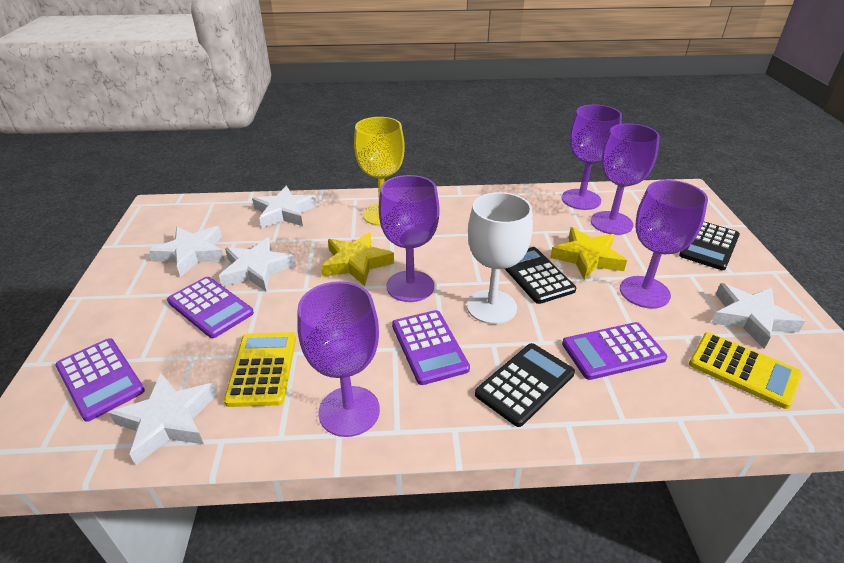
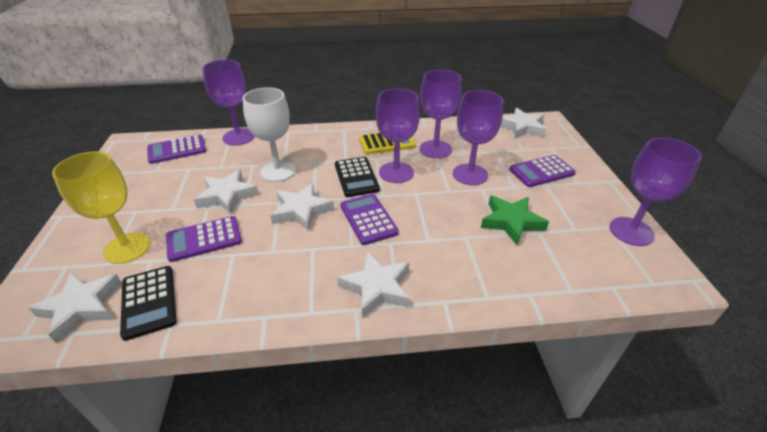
black calculator: 3 -> 2
green star: 0 -> 1
yellow calculator: 2 -> 1
yellow star: 2 -> 0

